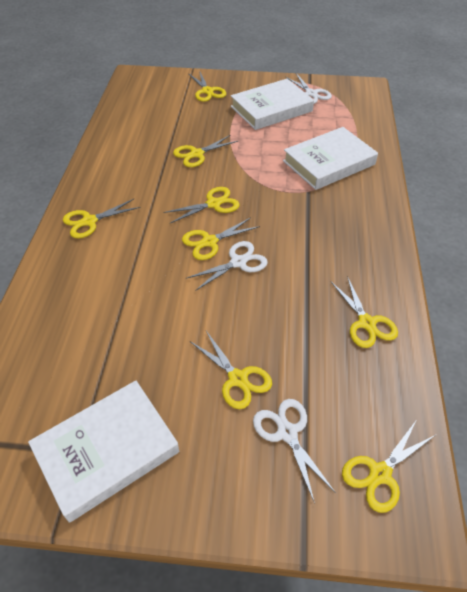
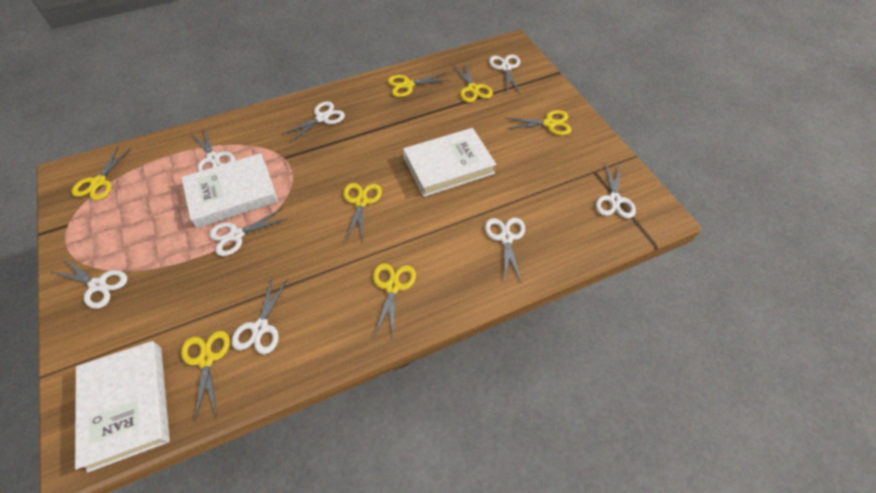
white scissors: 3 -> 8
yellow scissors: 8 -> 7

